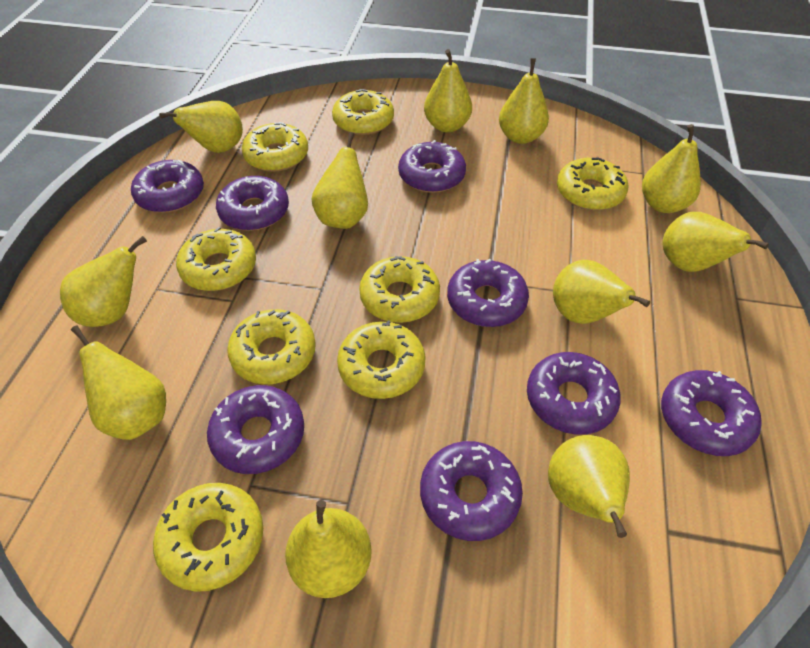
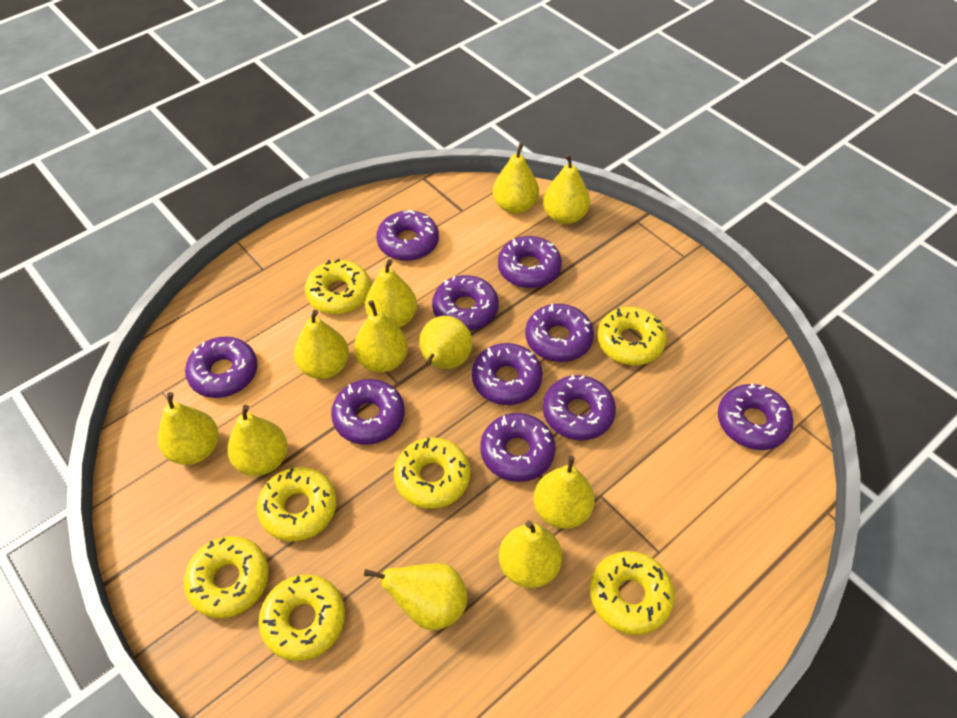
purple donut: 8 -> 10
yellow donut: 8 -> 7

